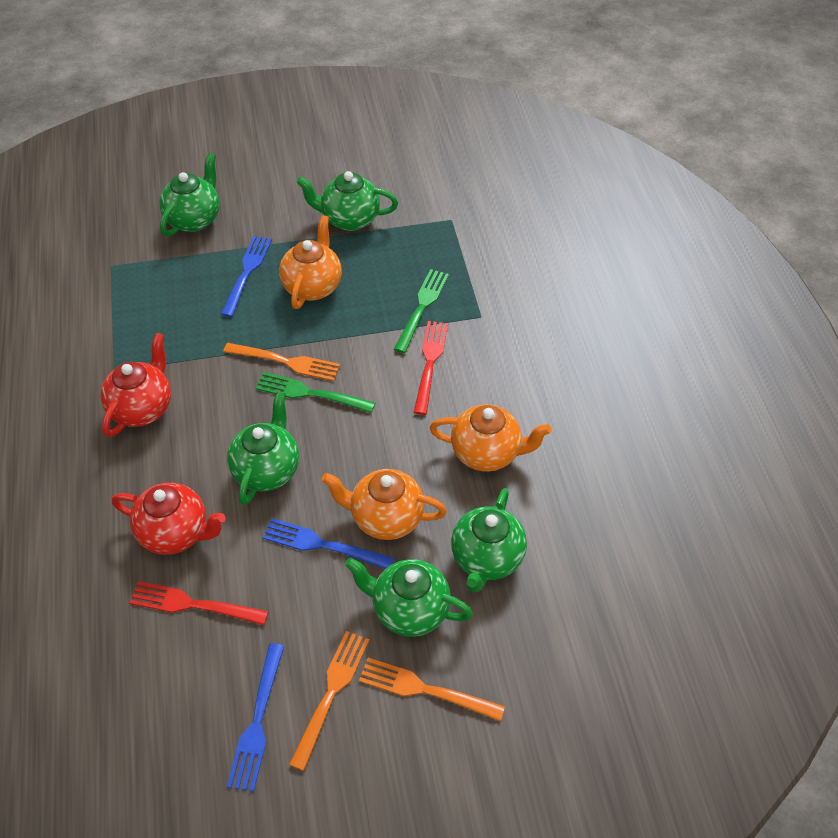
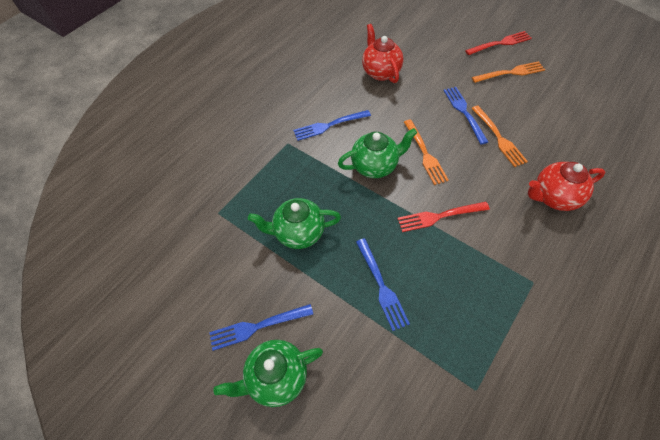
blue fork: 3 -> 4
green fork: 2 -> 0
green teapot: 5 -> 3
orange teapot: 3 -> 0

